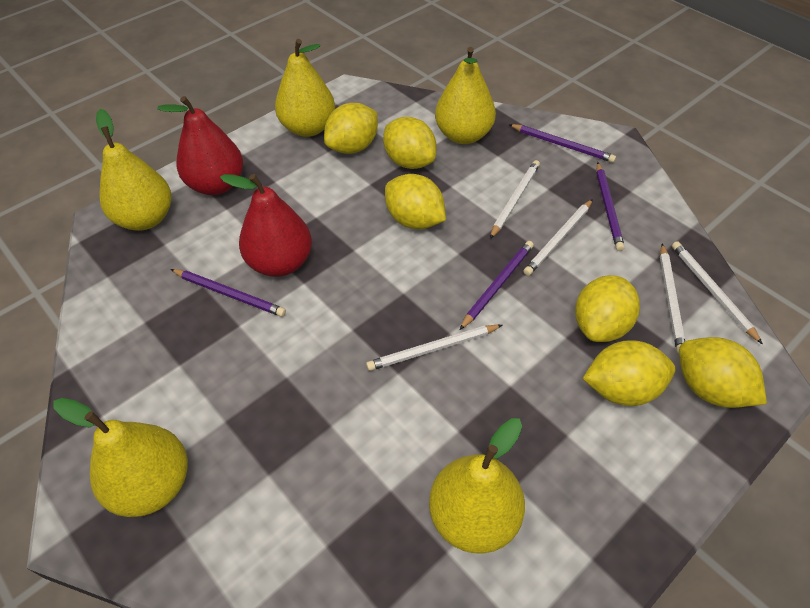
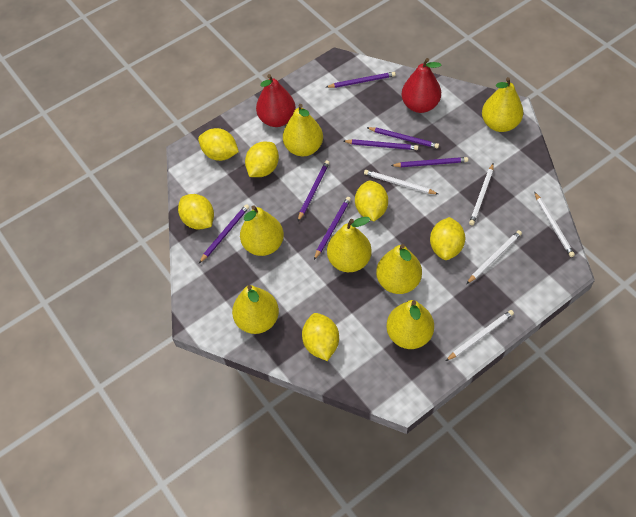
purple pencil: 4 -> 7
yellow pear: 5 -> 7

